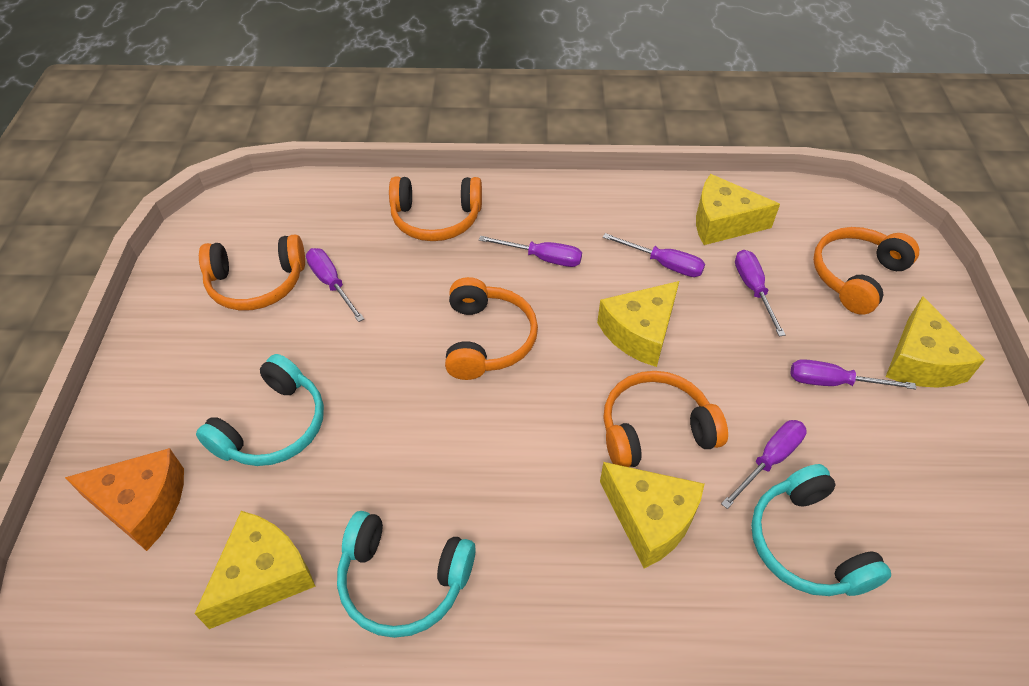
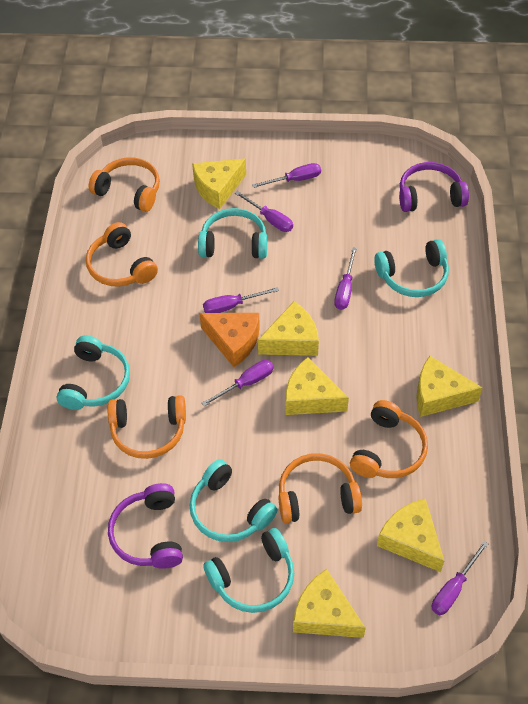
purple headphones: 0 -> 2
turquoise headphones: 3 -> 5
yellow cheese: 5 -> 6

